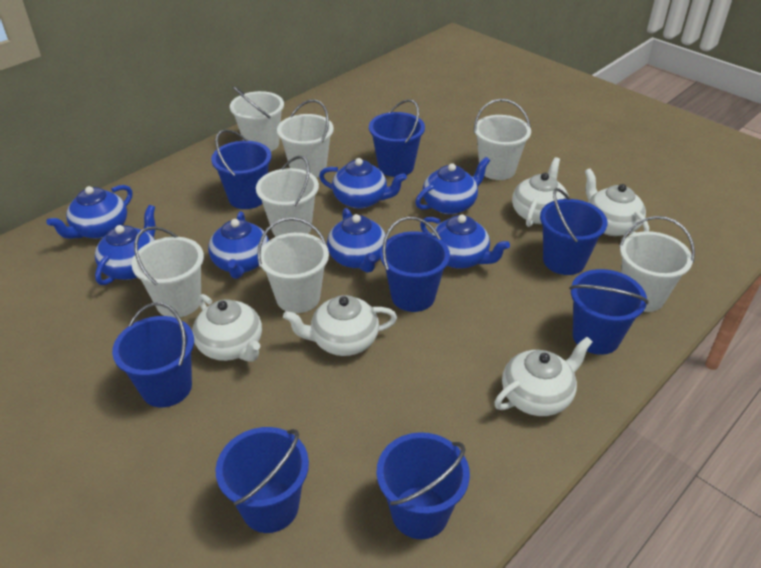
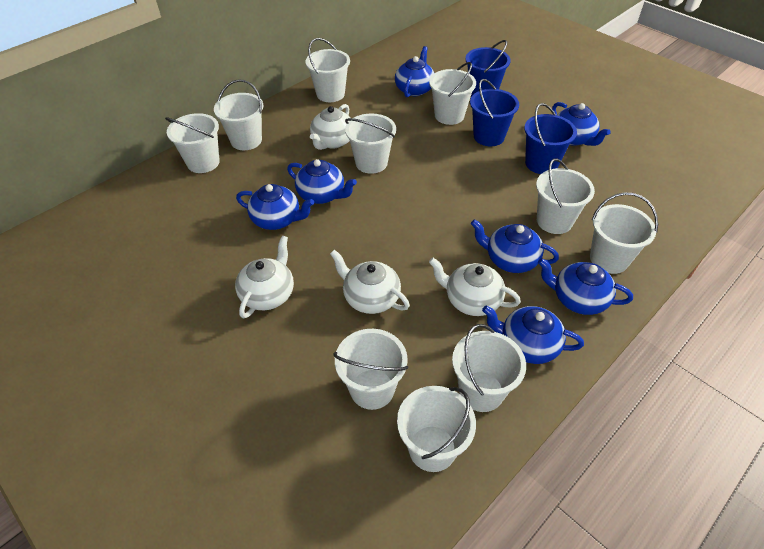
blue bucket: 8 -> 3
white bucket: 7 -> 10
white teapot: 5 -> 4

